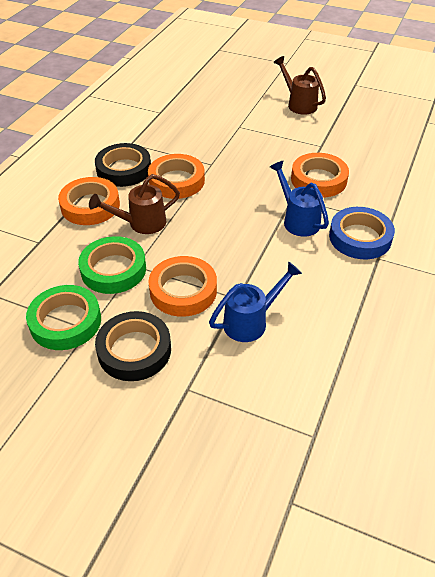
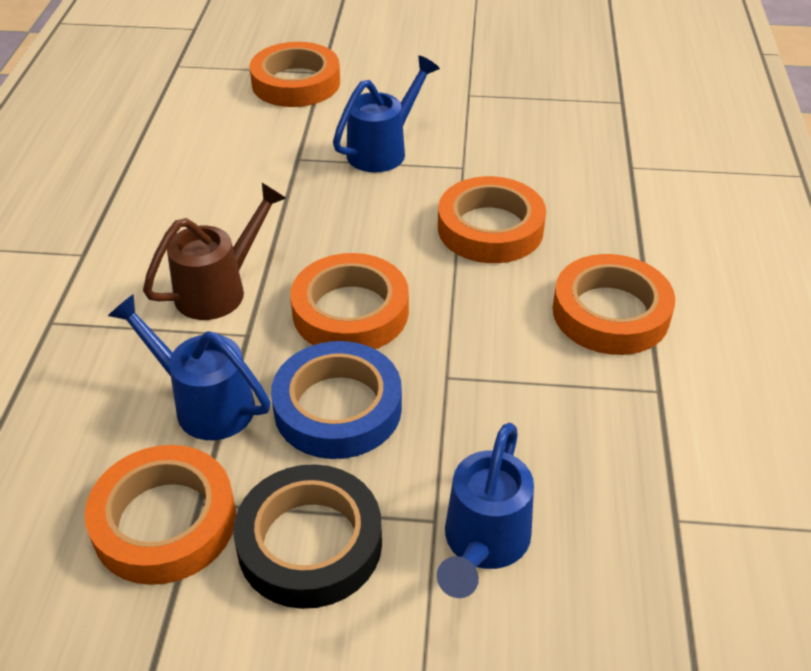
black tape: 2 -> 1
blue watering can: 2 -> 3
brown watering can: 2 -> 1
green tape: 2 -> 0
orange tape: 4 -> 5

